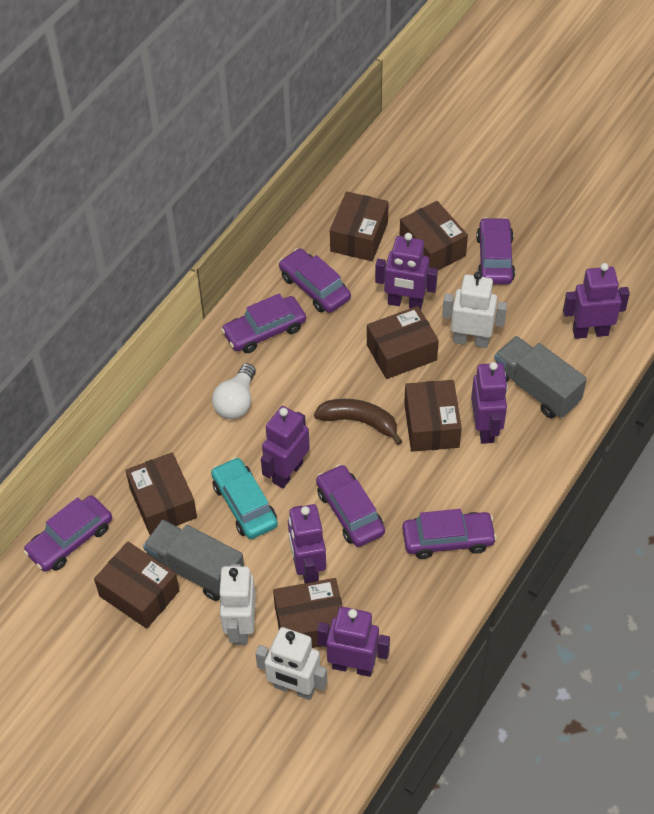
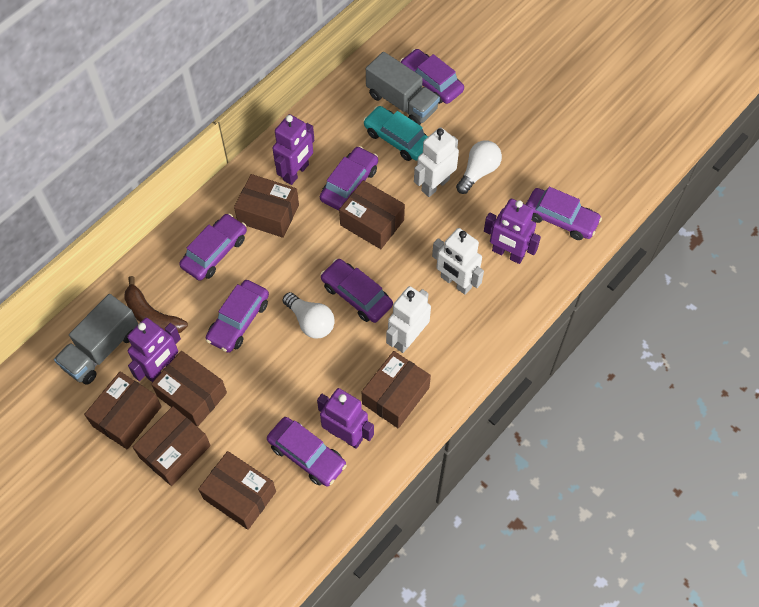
purple car: 6 -> 7
purple robot: 6 -> 4
white light bulb: 1 -> 2

